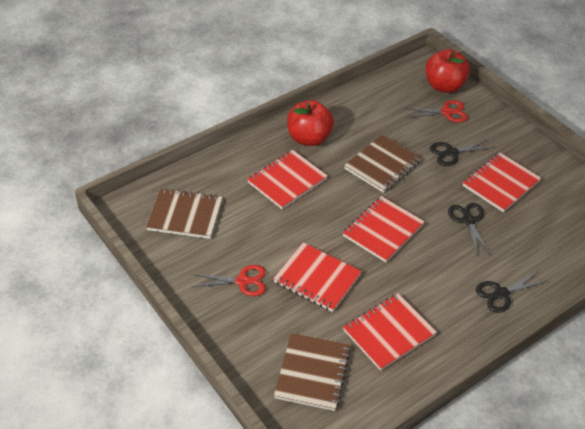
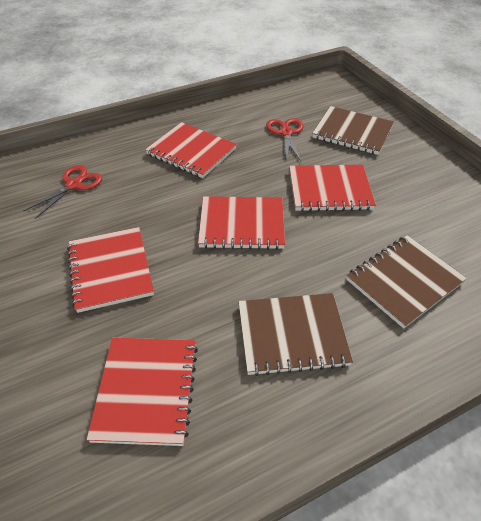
black scissors: 3 -> 0
red apple: 2 -> 0

